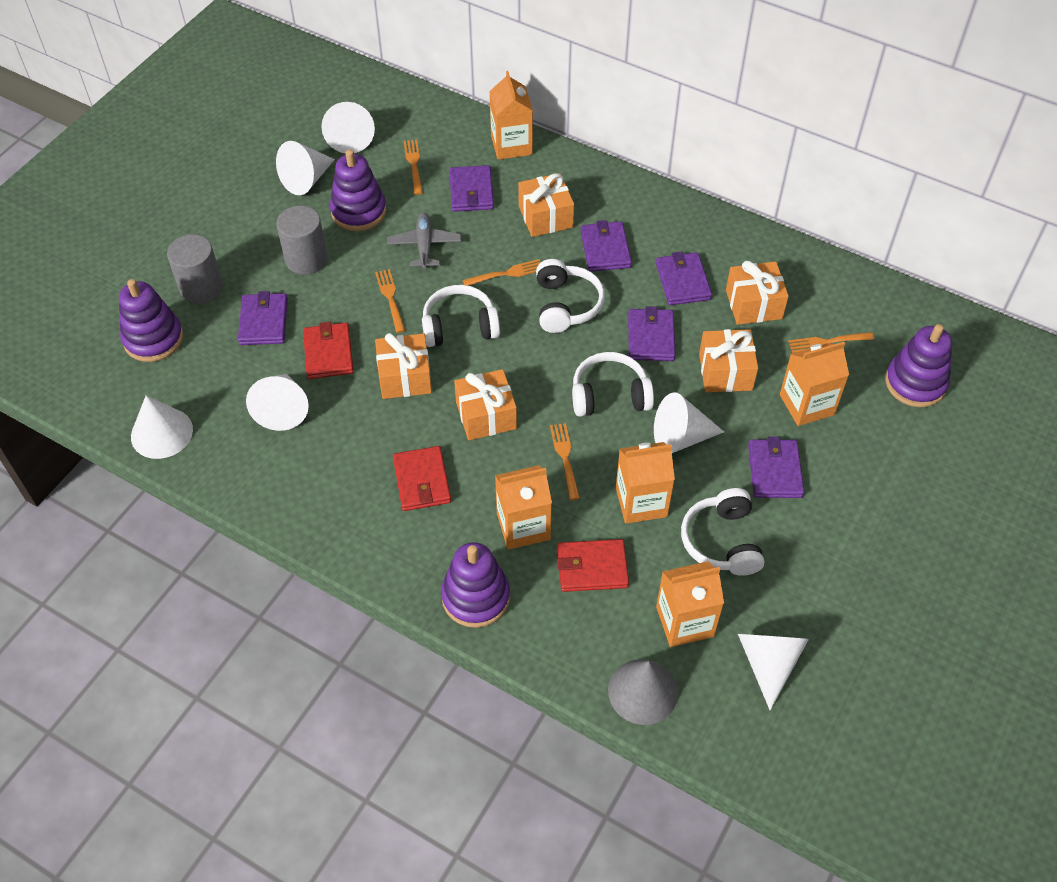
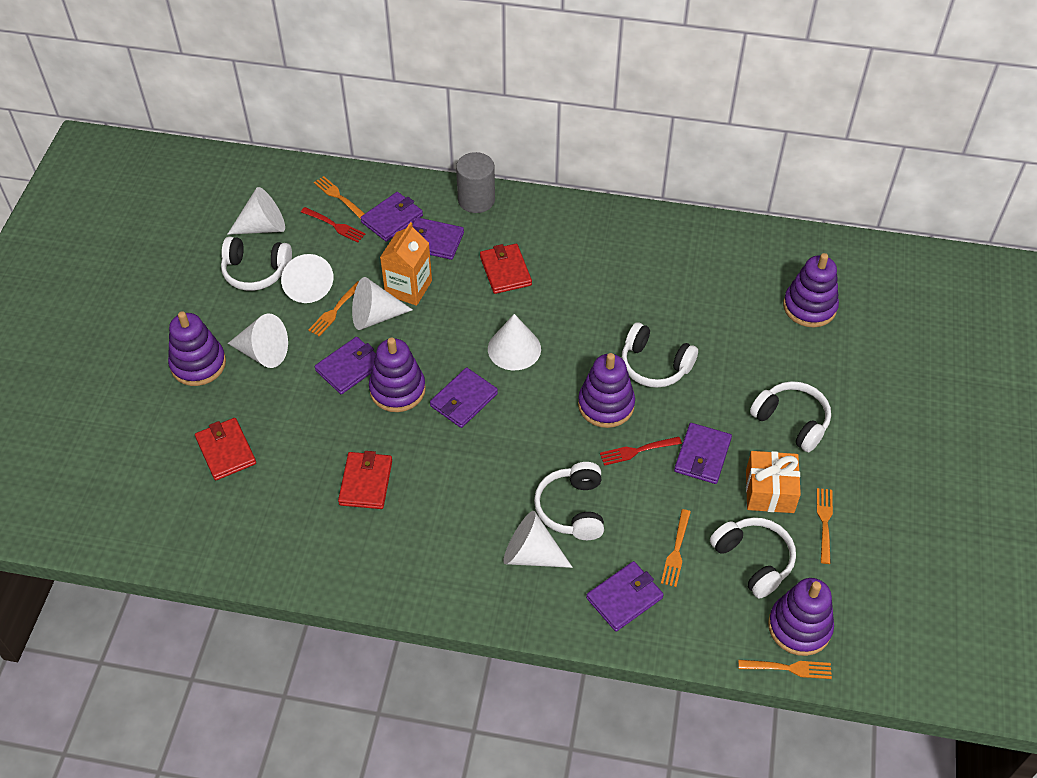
grey cone: 1 -> 0
grey cylinder: 2 -> 1
grey plane: 1 -> 0
orange carton: 5 -> 1
orange gift: 5 -> 1
purple stacking toy: 4 -> 5
red fork: 0 -> 2
white headphones: 4 -> 5

